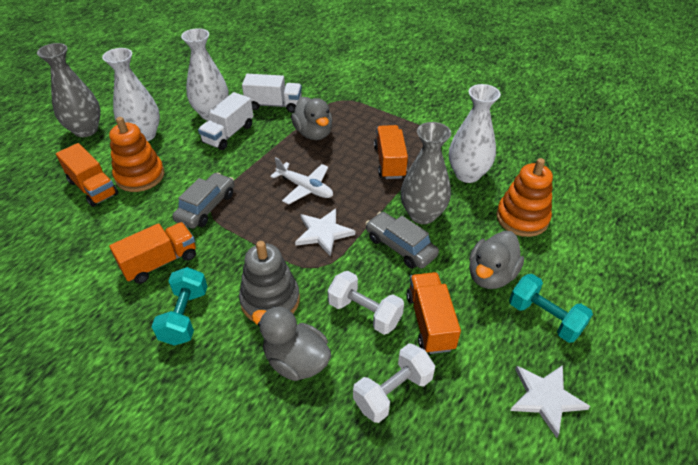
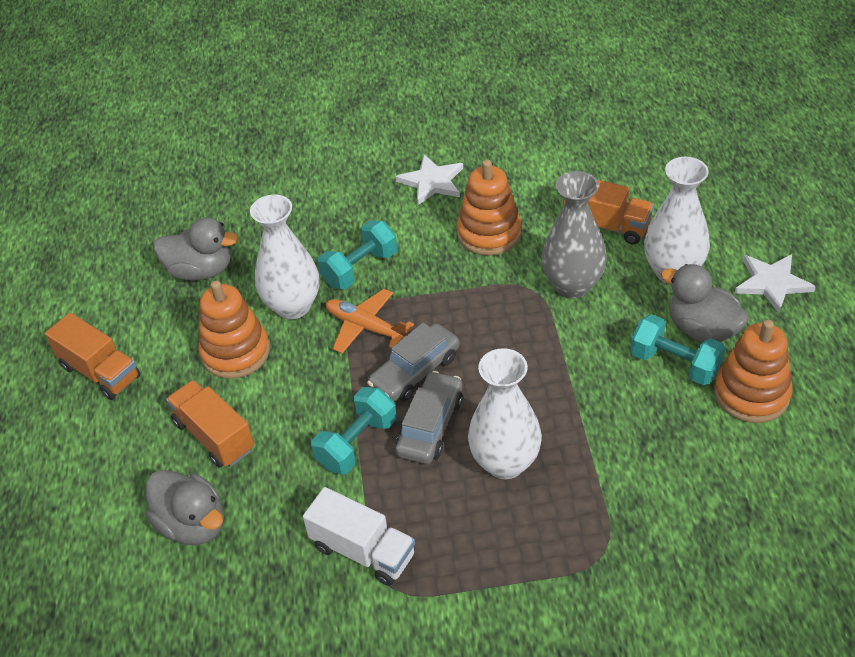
grey stacking toy: 1 -> 0
grey vase: 2 -> 1
orange plane: 0 -> 1
orange stacking toy: 2 -> 3
orange truck: 4 -> 3
turquoise dumbbell: 2 -> 3
white dumbbell: 2 -> 0
white plane: 1 -> 0
white truck: 2 -> 1

